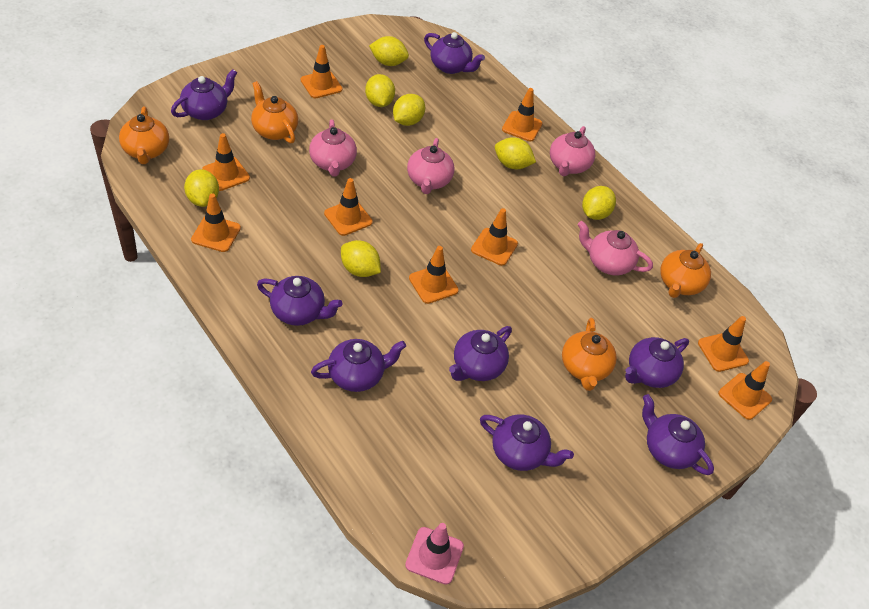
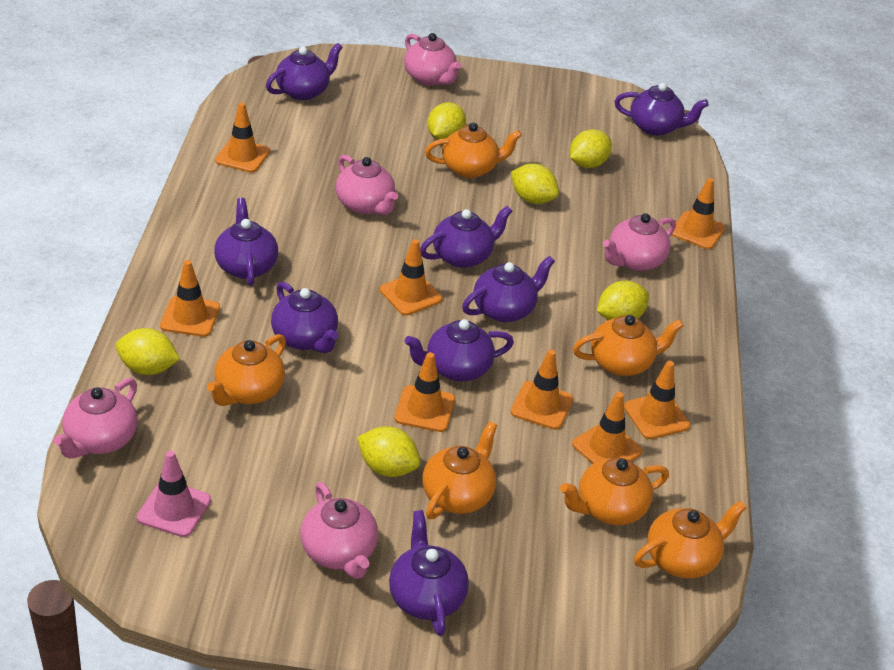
orange teapot: 4 -> 6
orange traffic cone: 9 -> 8
pink teapot: 4 -> 5
yellow lemon: 7 -> 6

